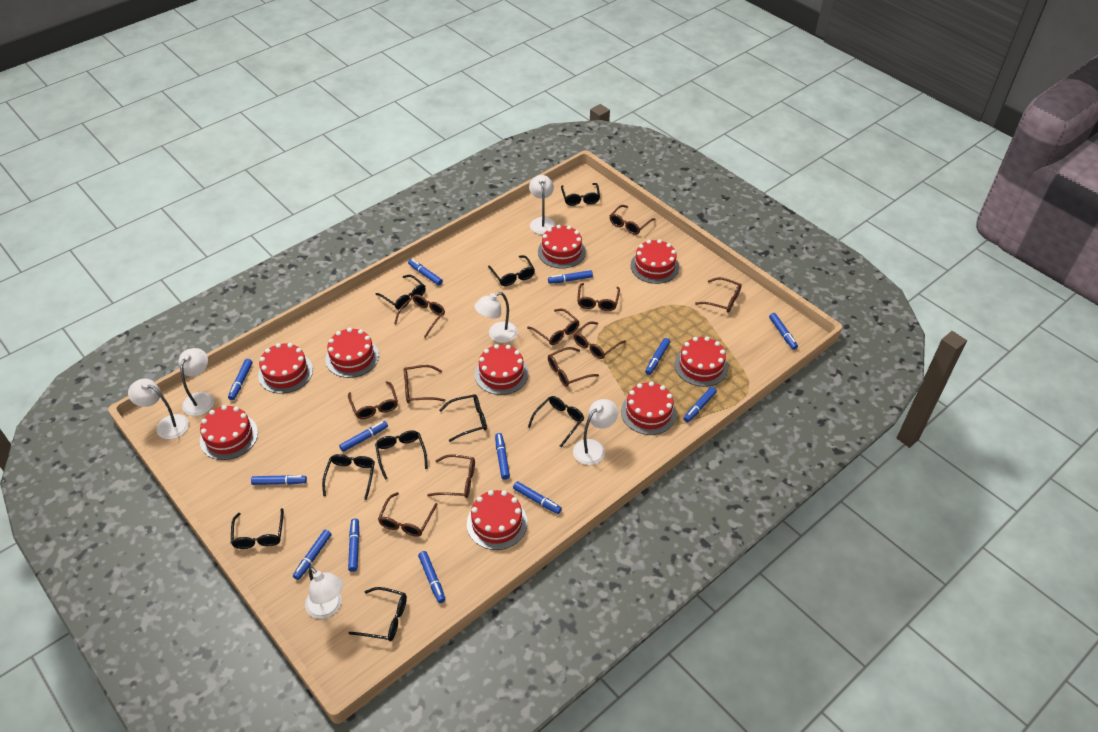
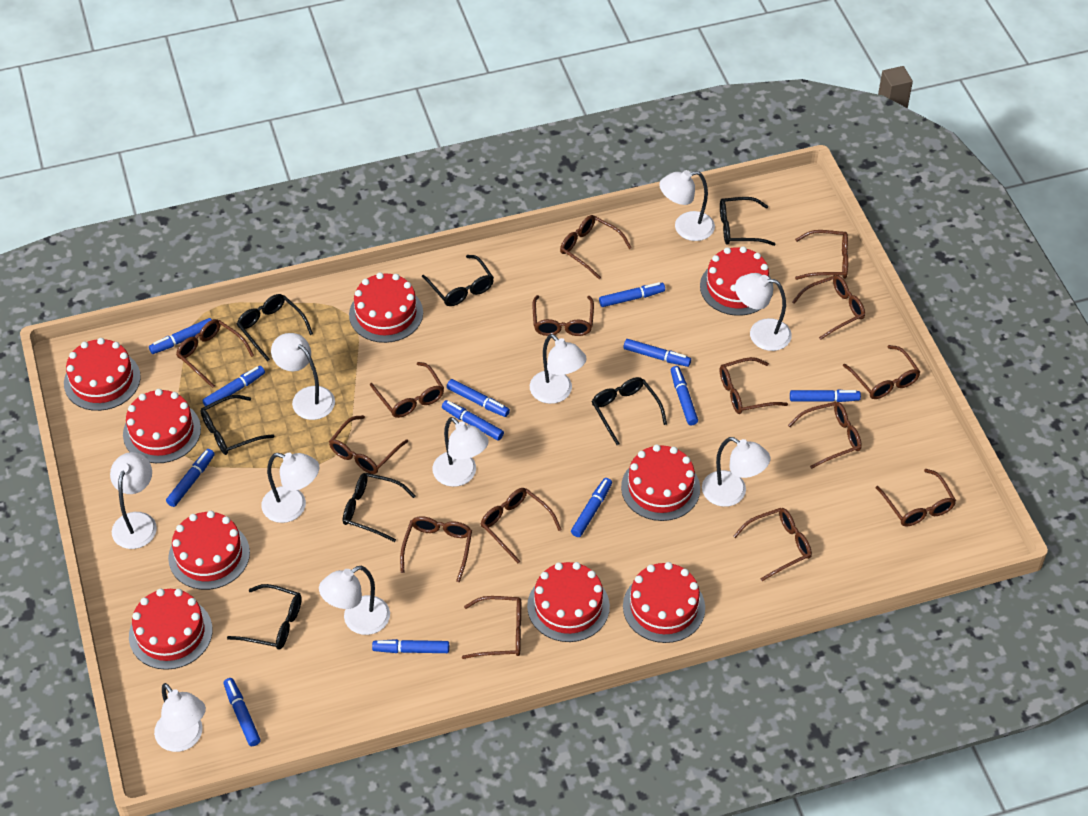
black glasses: 9 -> 7
blue marker: 13 -> 12
brown glasses: 11 -> 15
white lamp: 6 -> 10

